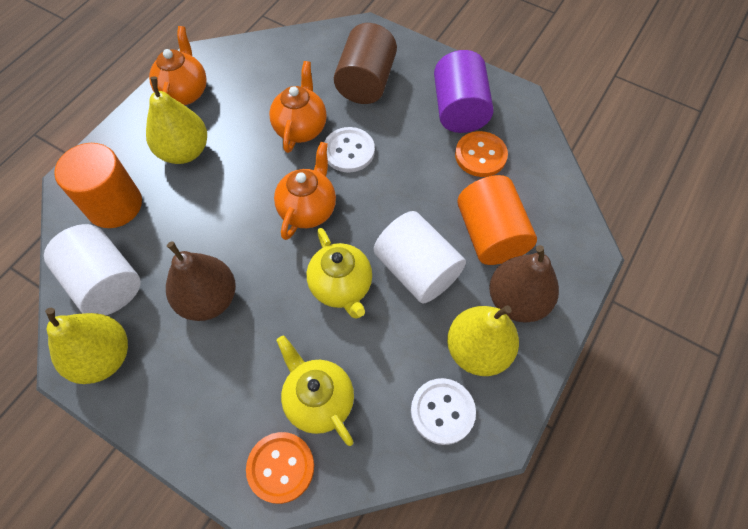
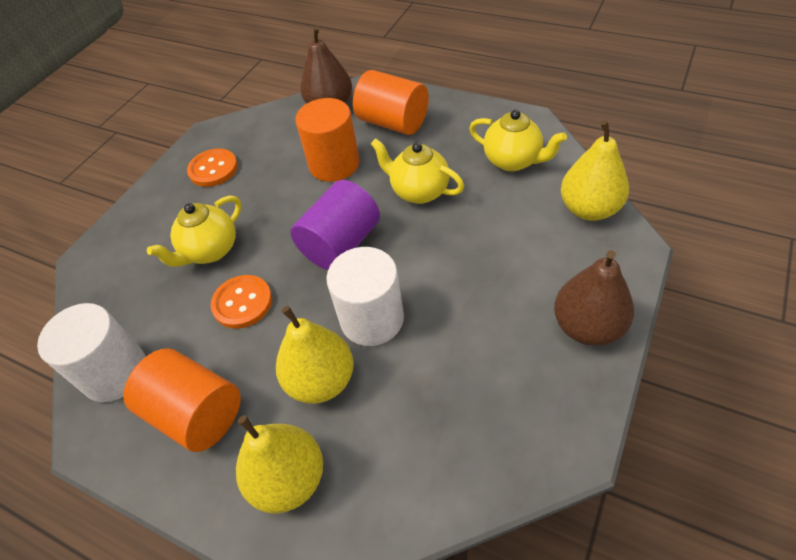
brown cylinder: 1 -> 0
orange cylinder: 2 -> 3
orange teapot: 3 -> 0
white button: 2 -> 0
yellow teapot: 2 -> 3

